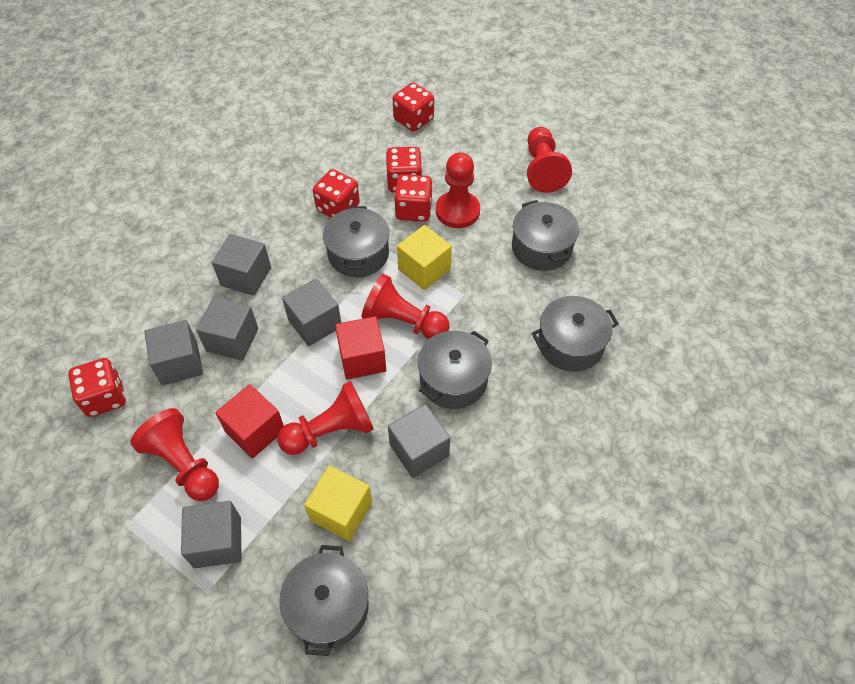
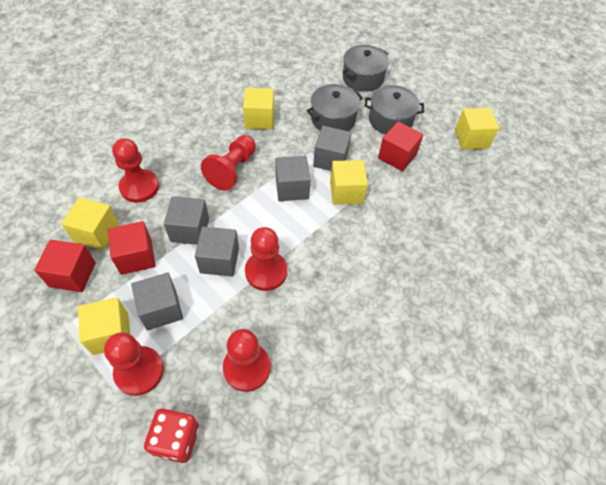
grey cube: 6 -> 5
grey pot: 5 -> 3
red cube: 2 -> 3
red dice: 5 -> 1
yellow cube: 2 -> 5

